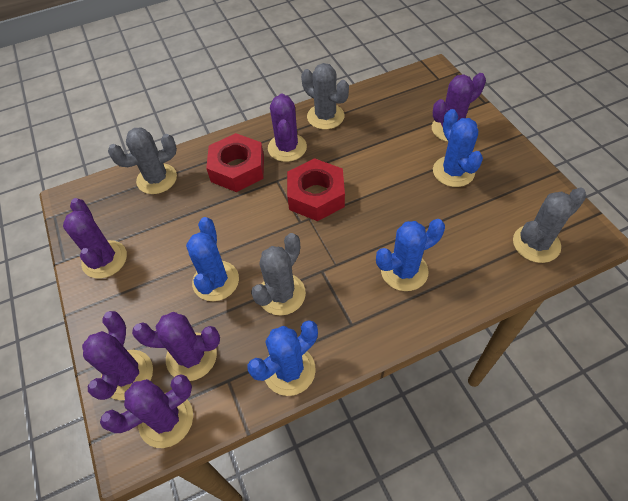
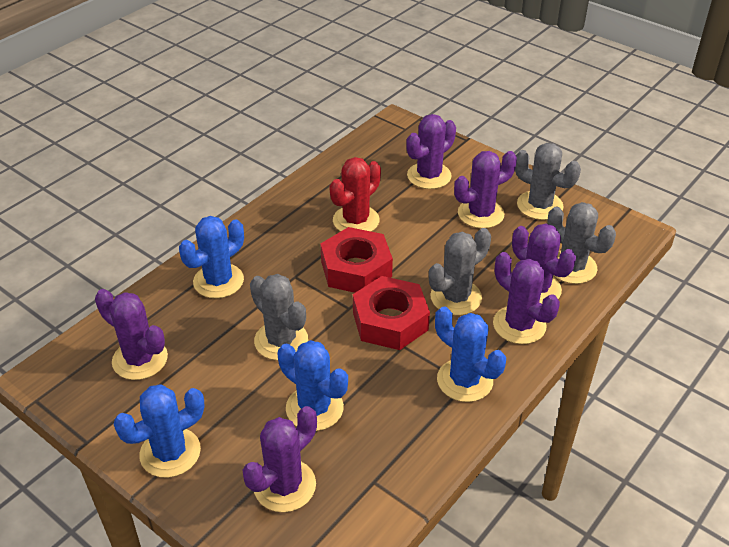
red cactus: 0 -> 1

